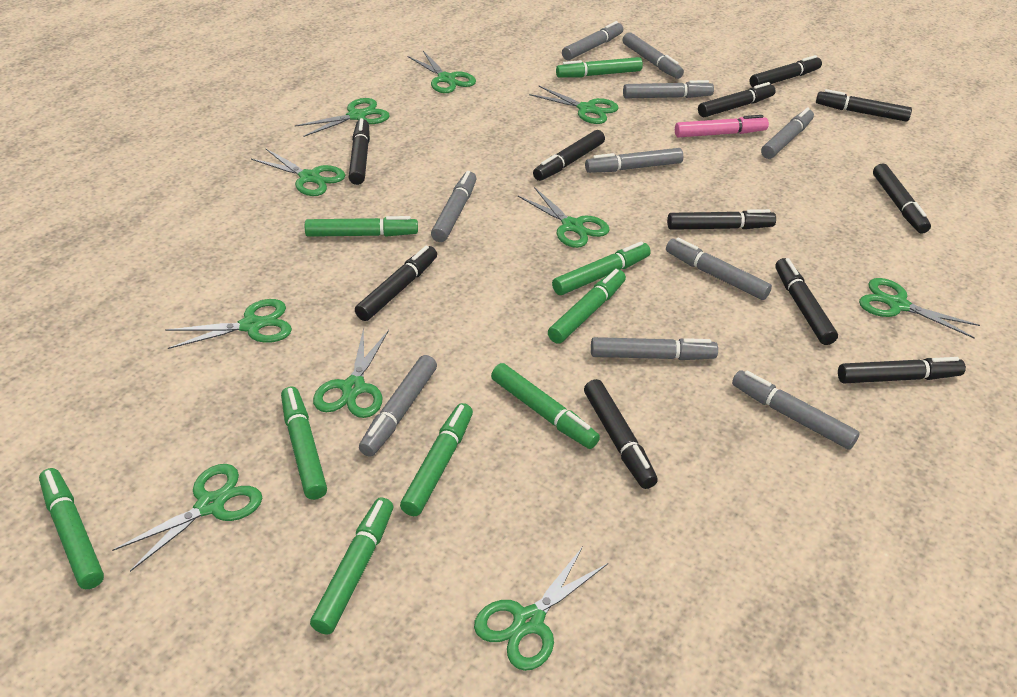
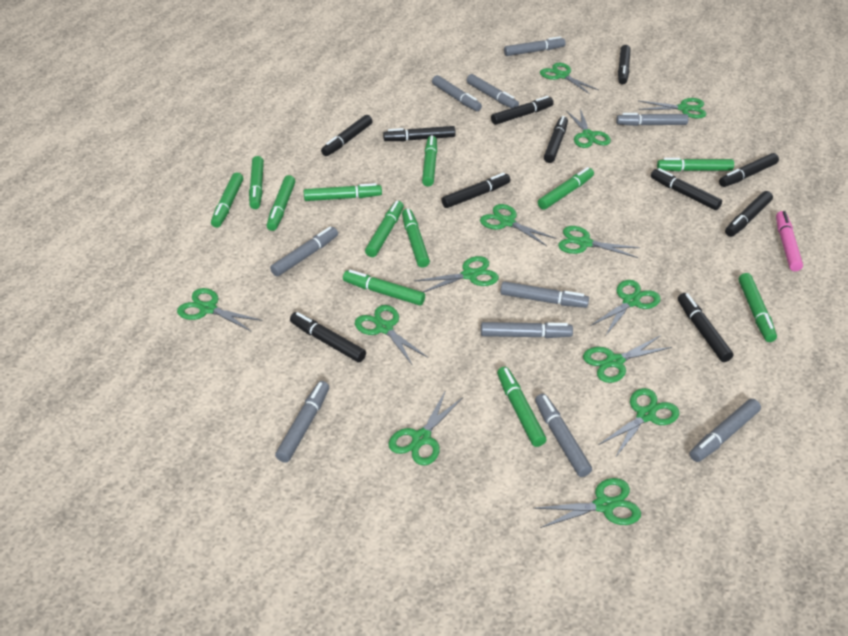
green marker: 9 -> 12
green scissors: 10 -> 13

